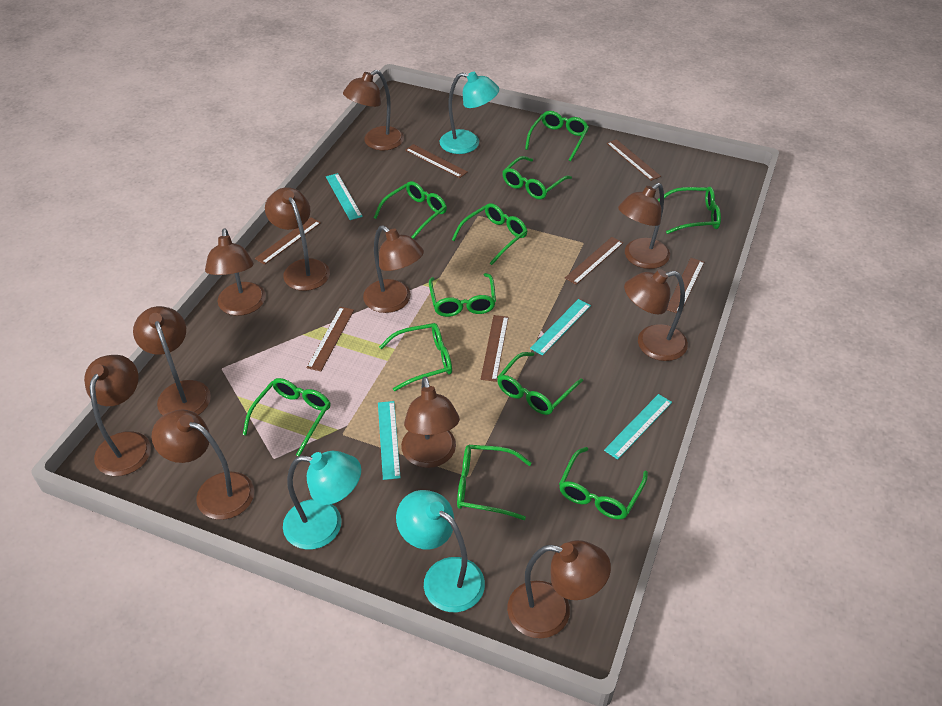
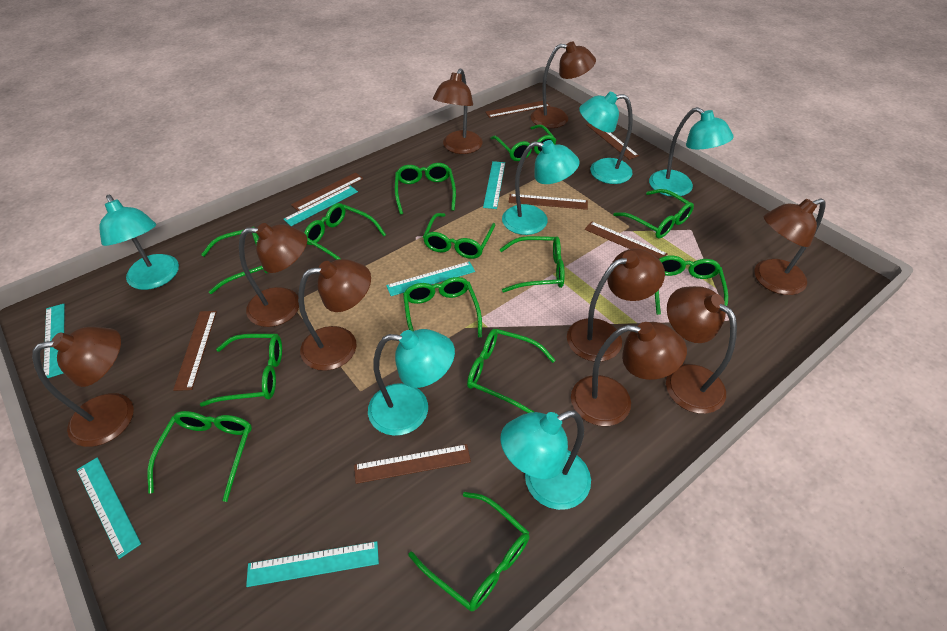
brown lamp: 11 -> 9
green glasses: 11 -> 13
turquoise lamp: 3 -> 6
turquoise ruler: 4 -> 6

